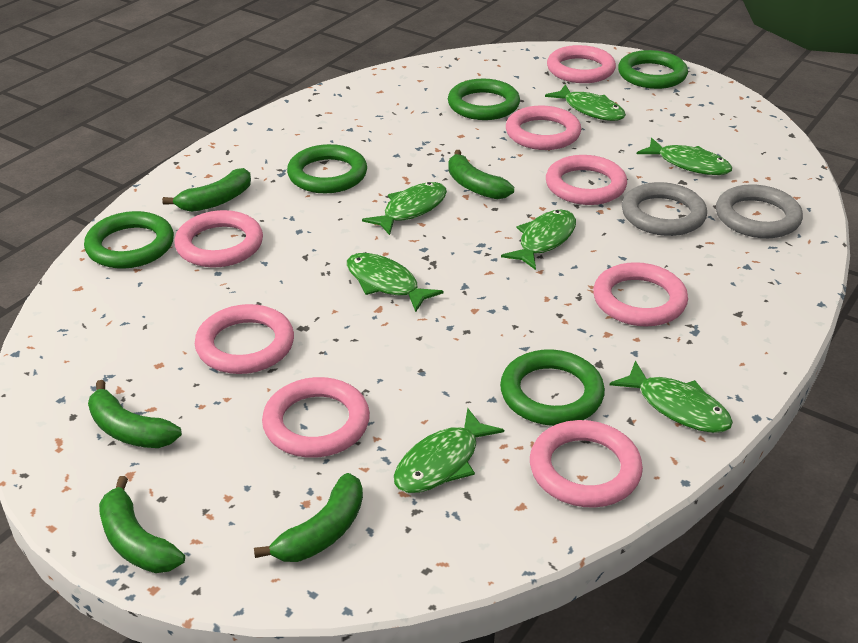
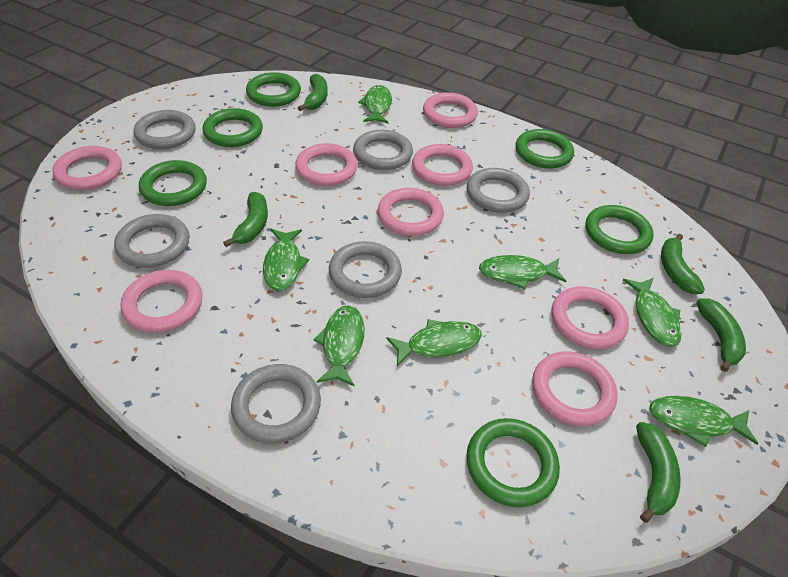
green ring: 5 -> 6
grey ring: 2 -> 6

